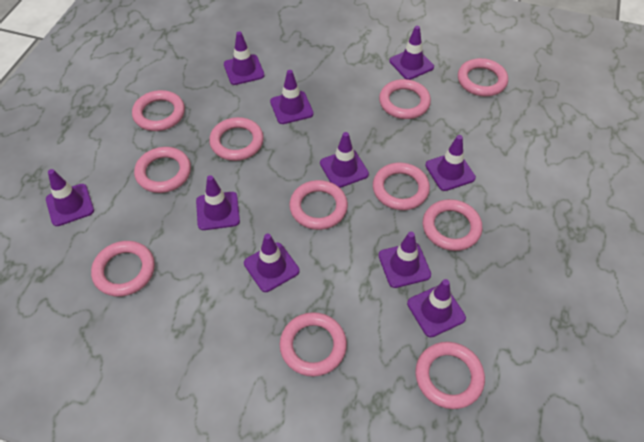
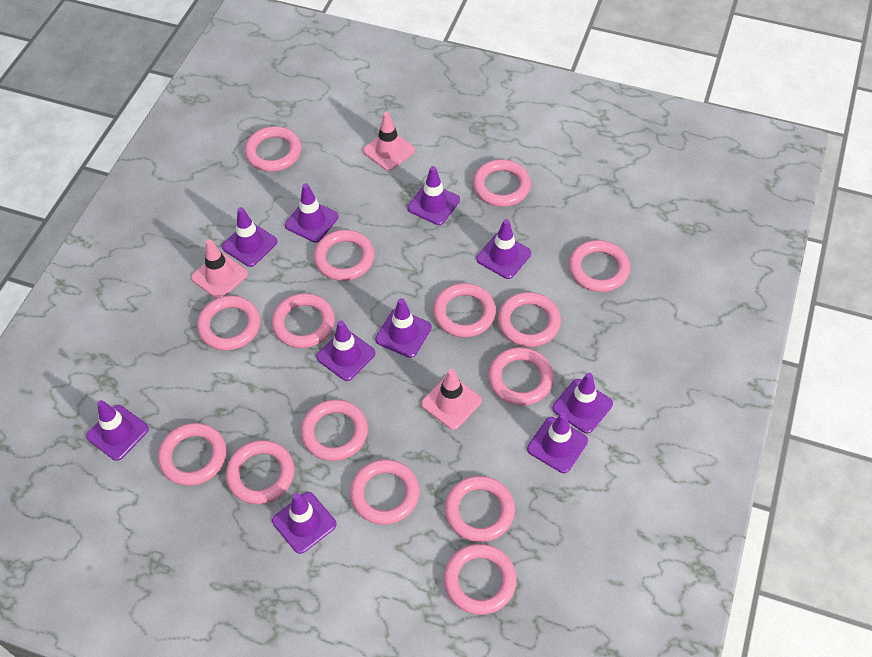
pink ring: 11 -> 15
pink traffic cone: 0 -> 3

